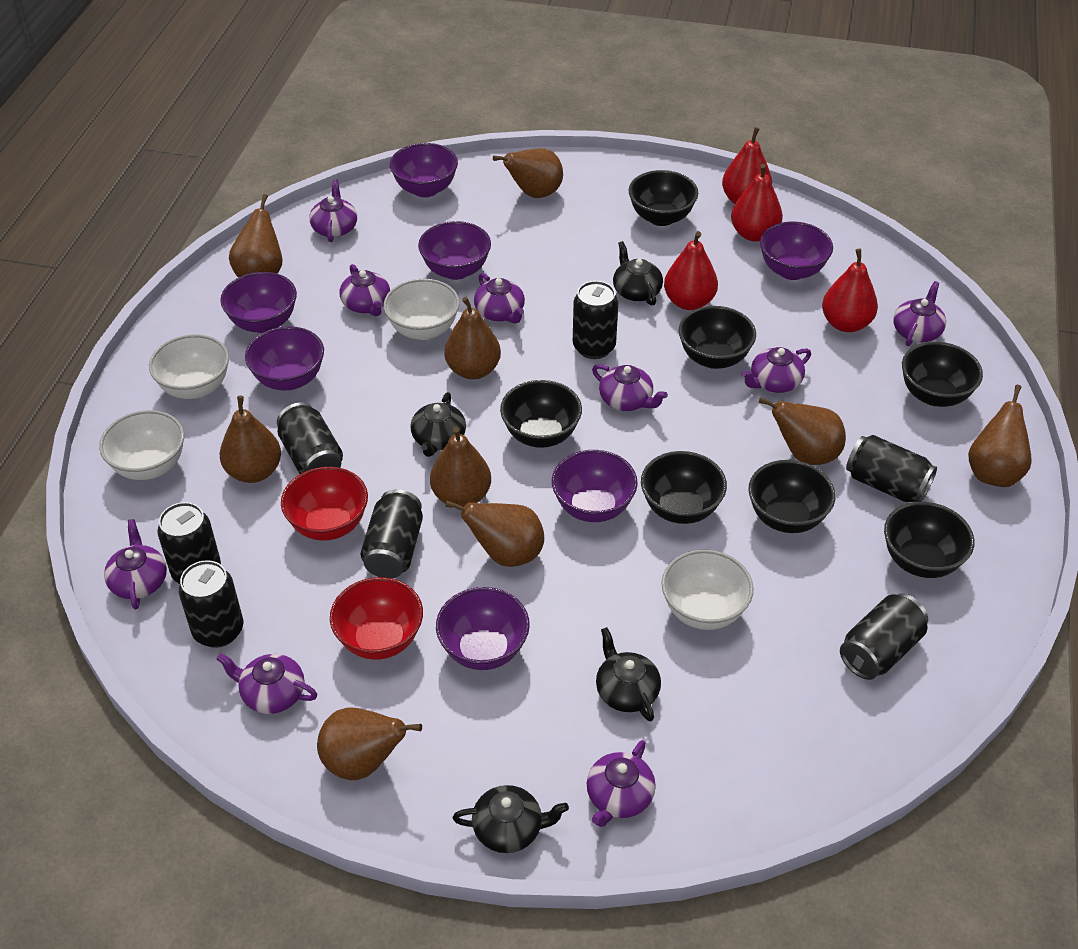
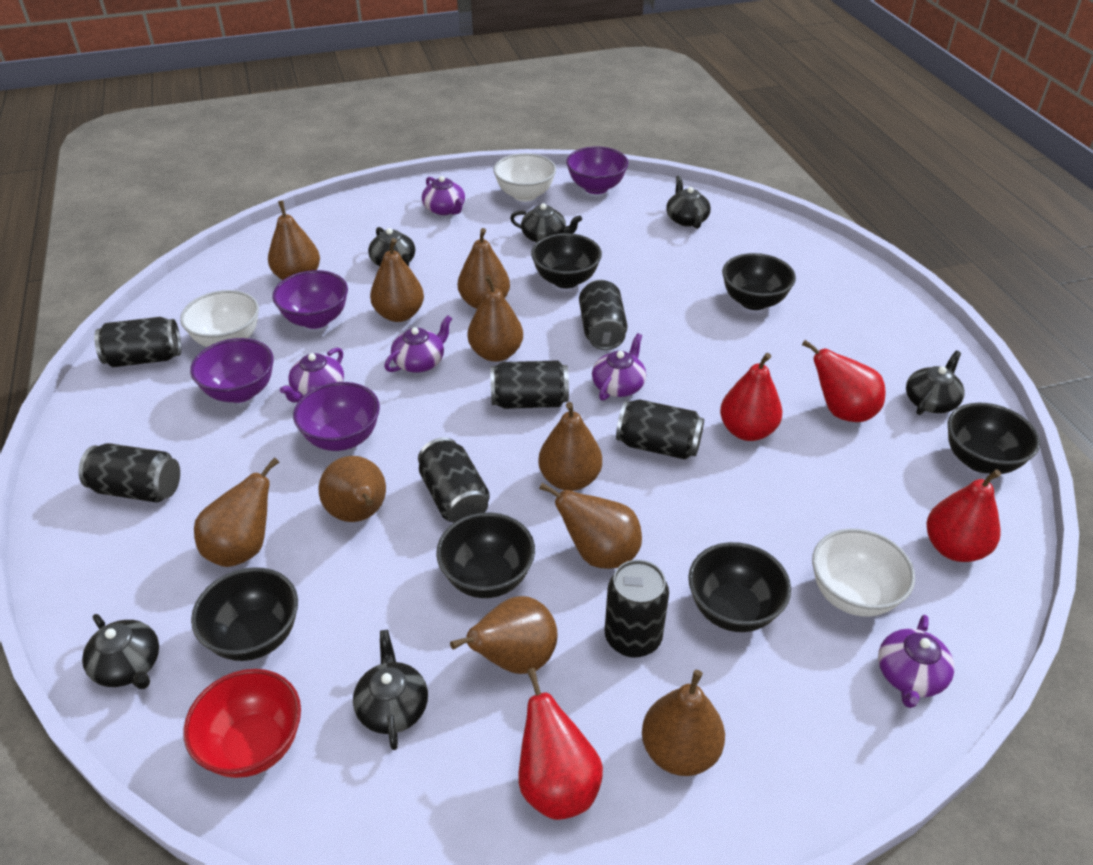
black bowl: 7 -> 6
black teapot: 4 -> 6
brown pear: 9 -> 10
purple bowl: 7 -> 4
purple teapot: 9 -> 5
red bowl: 2 -> 1
white bowl: 4 -> 3

